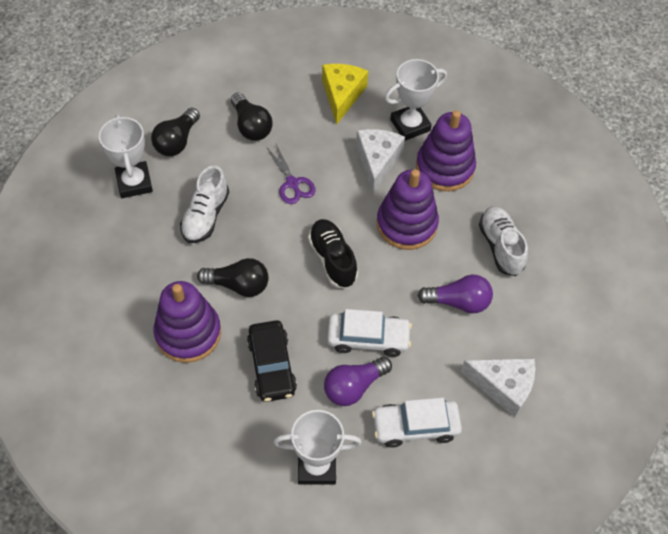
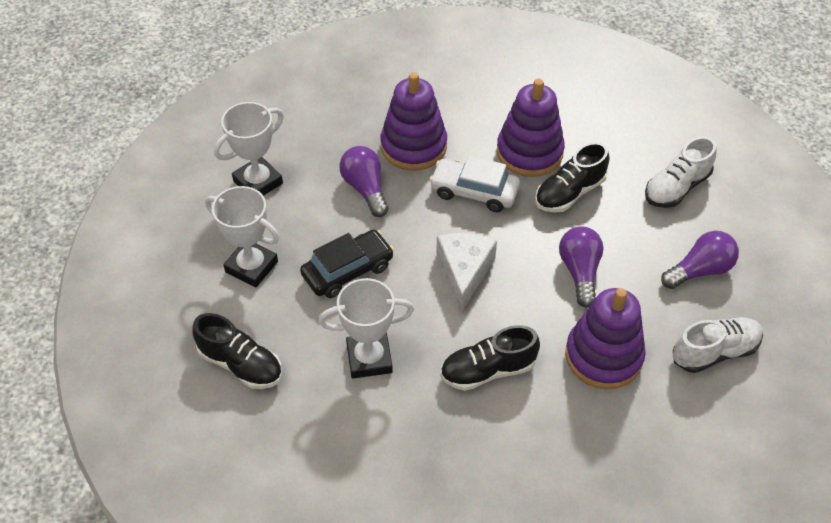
black light bulb: 3 -> 0
black shoe: 1 -> 3
purple light bulb: 2 -> 3
purple scissors: 1 -> 0
white car: 2 -> 1
white cheese: 2 -> 1
yellow cheese: 1 -> 0

